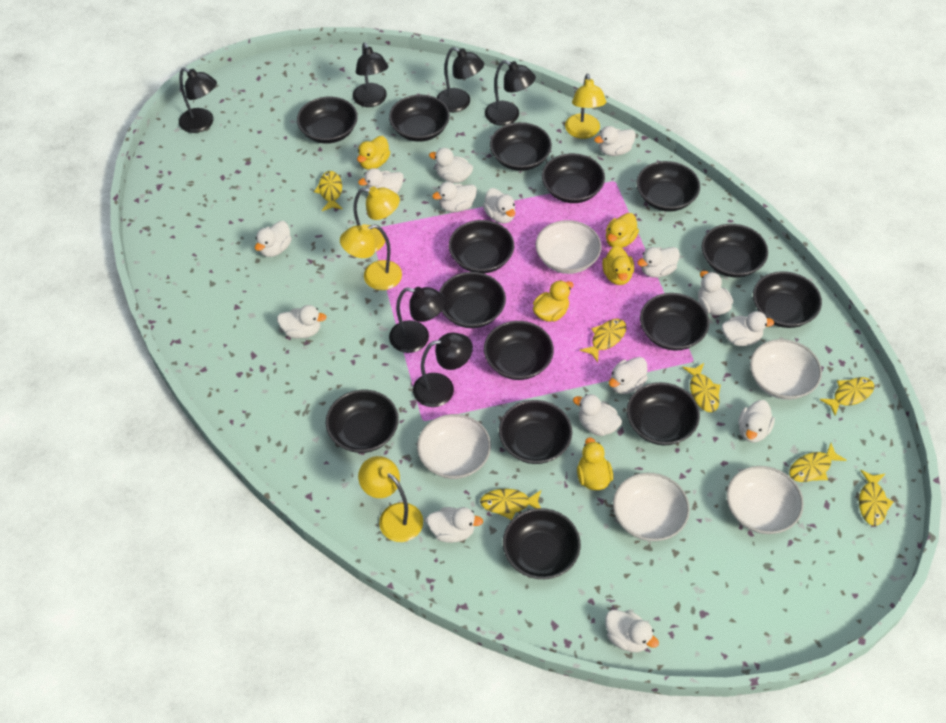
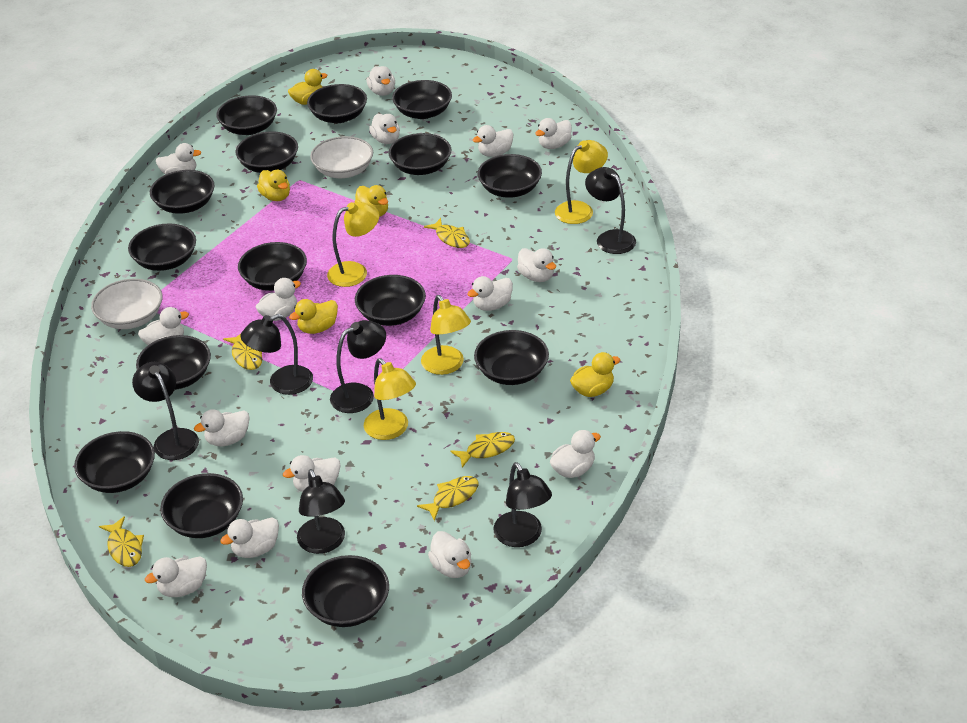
white bowl: 5 -> 2
yellow fish: 7 -> 5

